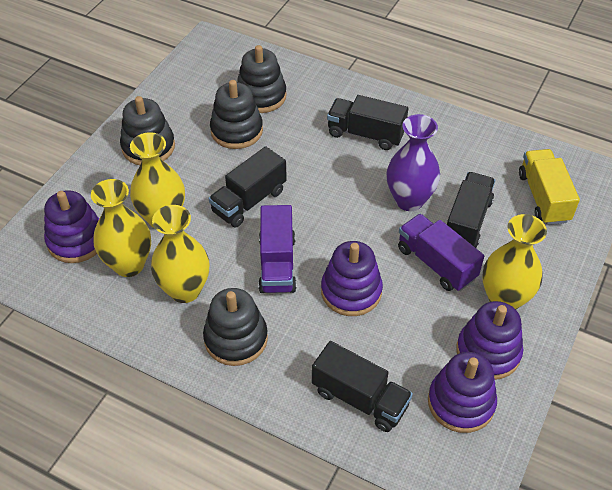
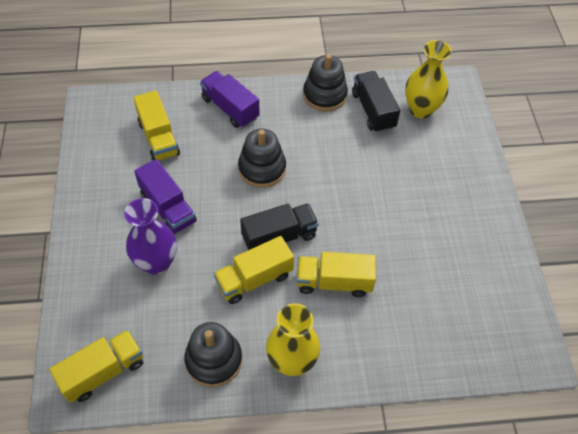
black stacking toy: 4 -> 3
black truck: 4 -> 2
purple stacking toy: 4 -> 0
yellow truck: 1 -> 4
yellow vase: 4 -> 2

